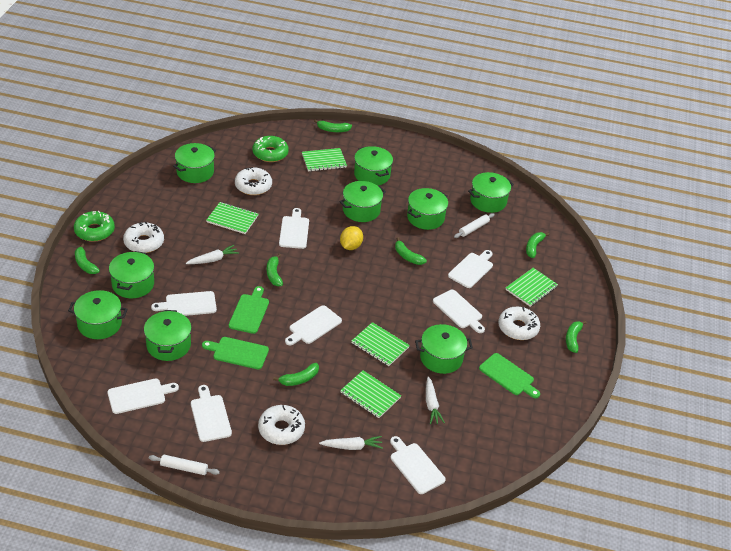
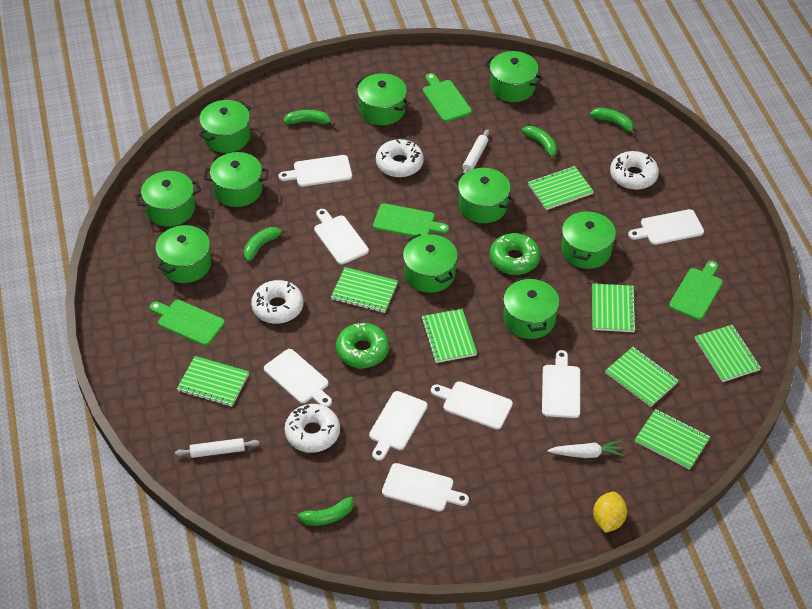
green banana: 7 -> 5
green cutting board: 3 -> 4
green notebook: 5 -> 8
green pot: 9 -> 10
white carrot: 3 -> 1

